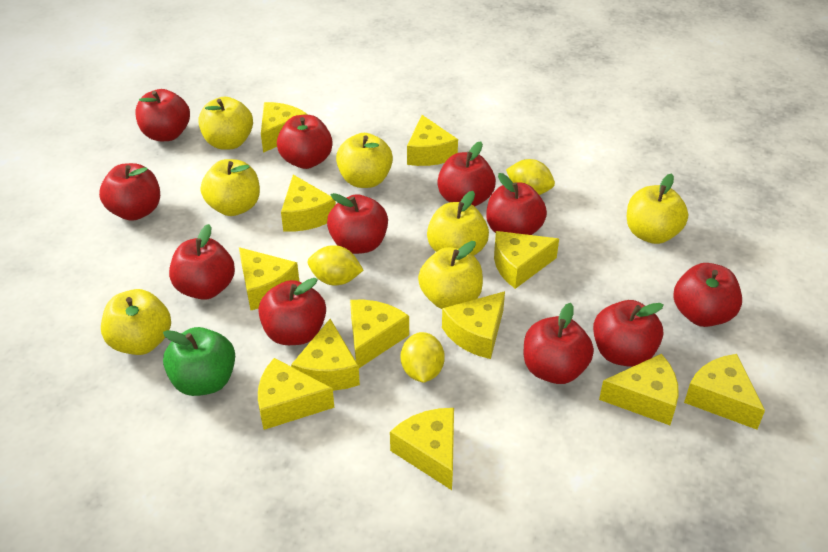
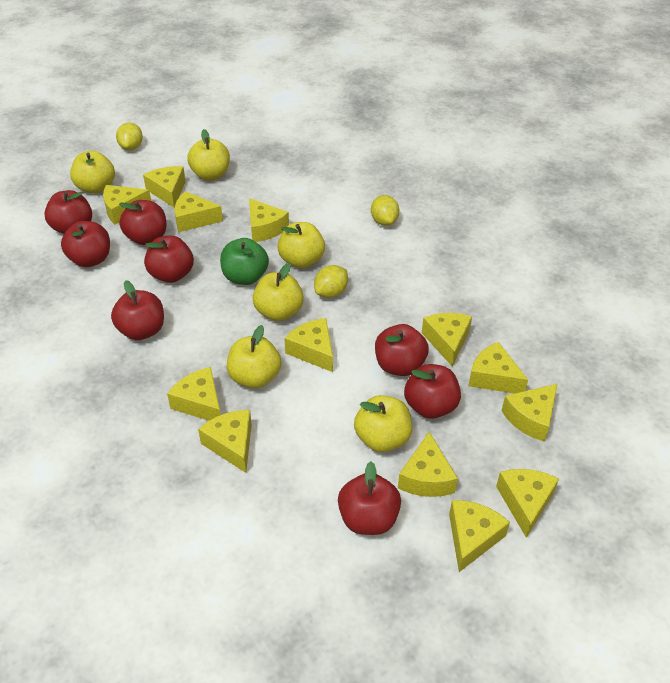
red apple: 11 -> 8
yellow apple: 7 -> 6
yellow cheese: 12 -> 13

